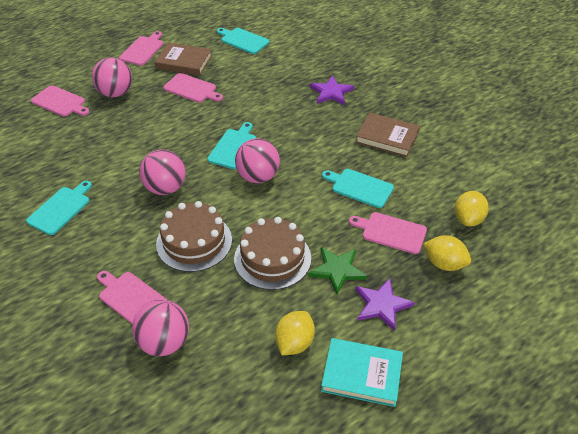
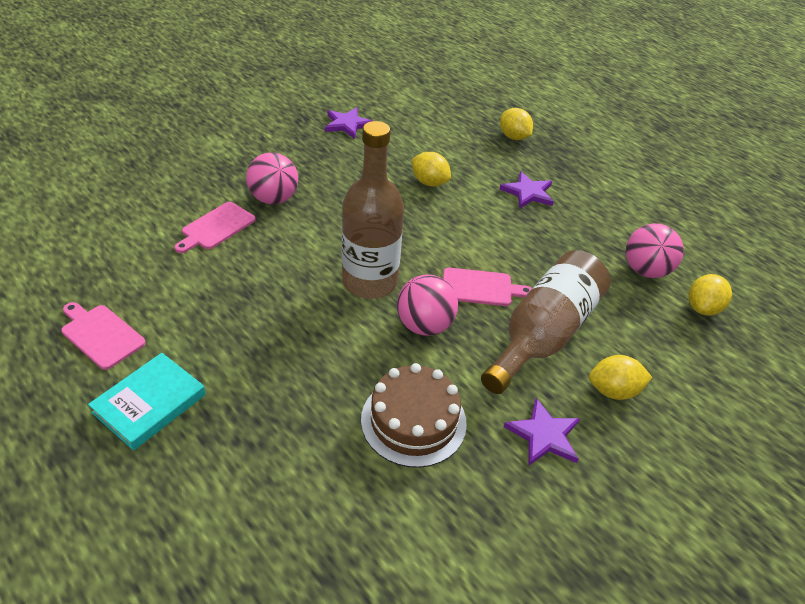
brown book: 2 -> 0
brown bottle: 0 -> 2
brown cake: 2 -> 1
green star: 1 -> 0
pink ball: 4 -> 3
pink cutting board: 5 -> 3
purple star: 2 -> 3
turquoise cutting board: 4 -> 0
yellow lemon: 3 -> 4

